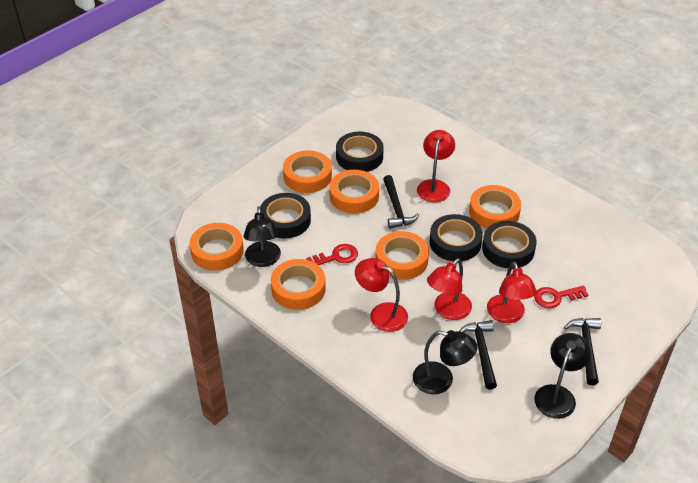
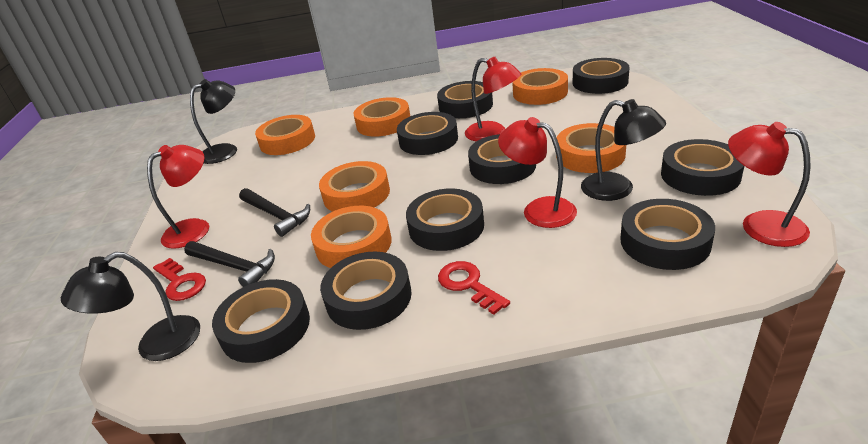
black hammer: 3 -> 2
black tape: 4 -> 9

